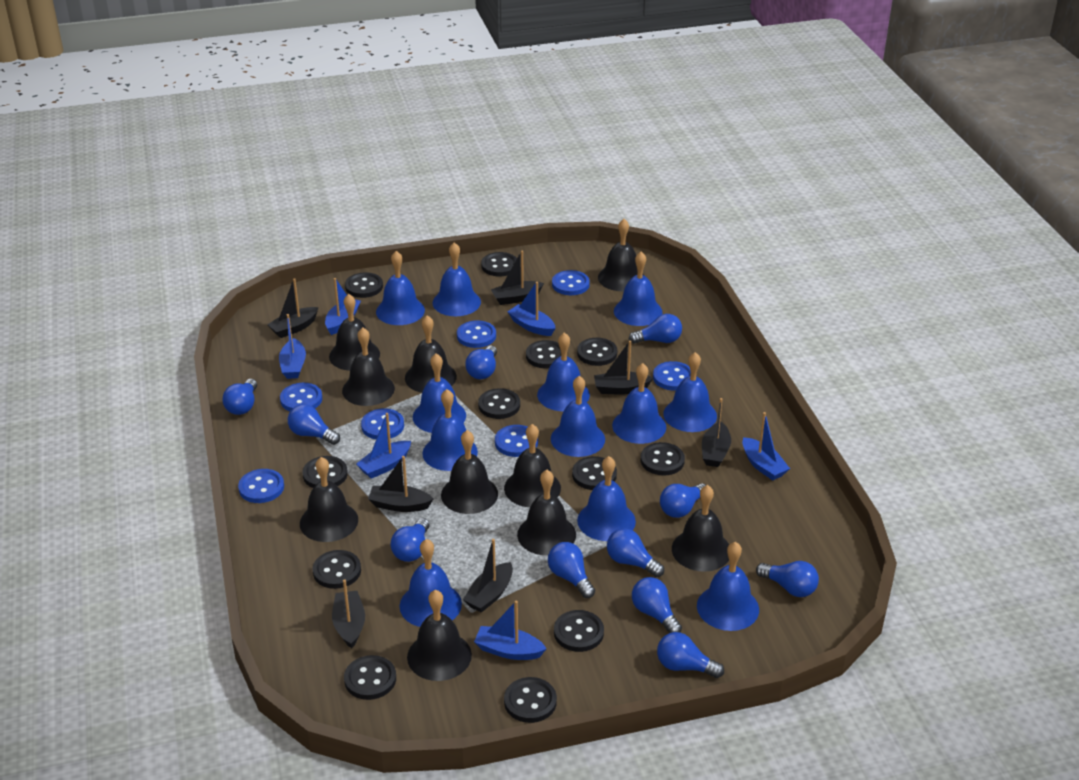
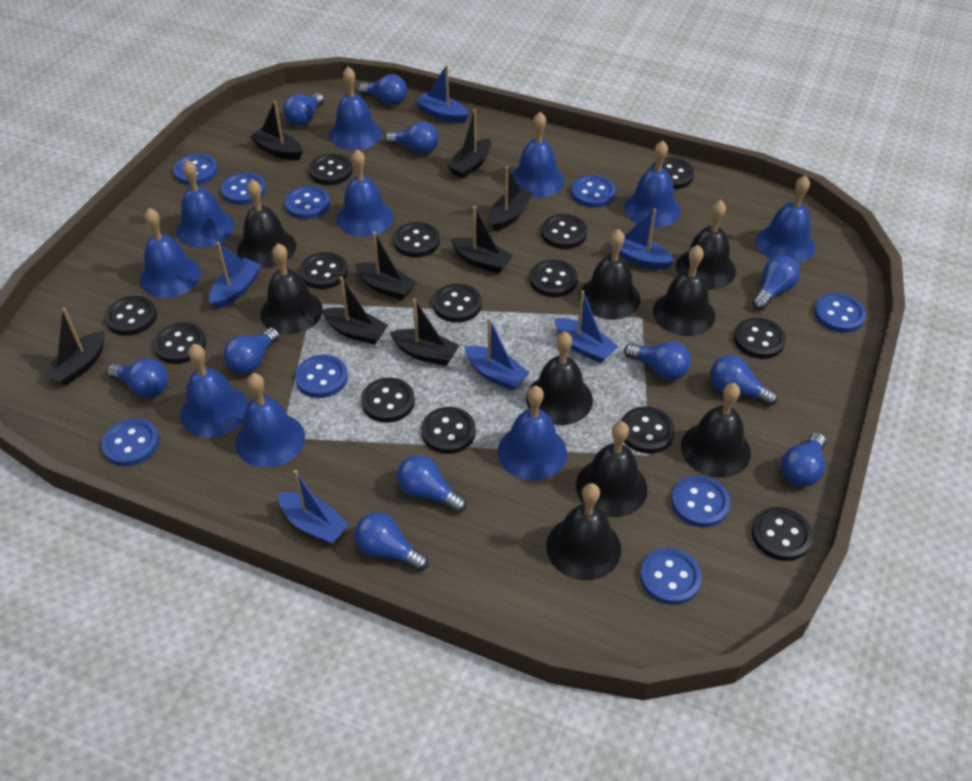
black bell: 10 -> 9
black boat: 7 -> 8
black button: 12 -> 14
blue bell: 12 -> 10
blue button: 7 -> 9

